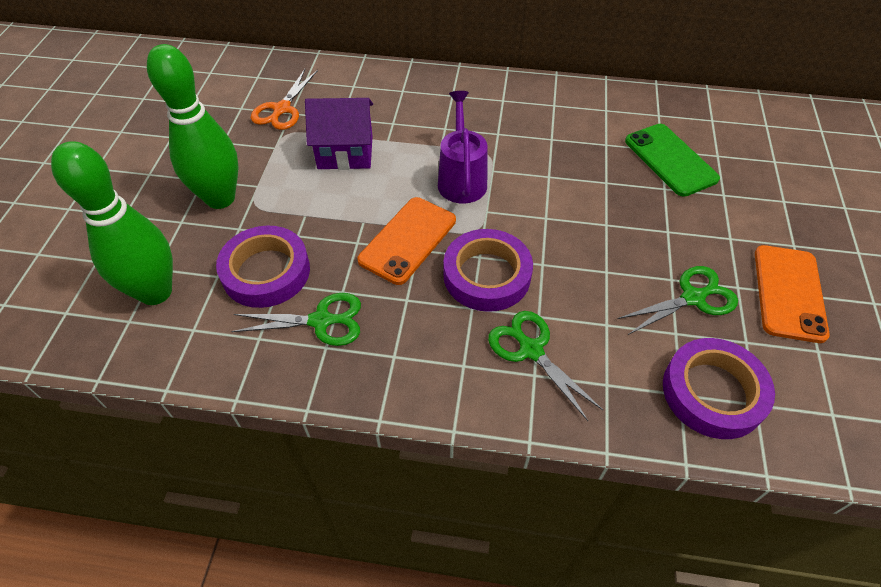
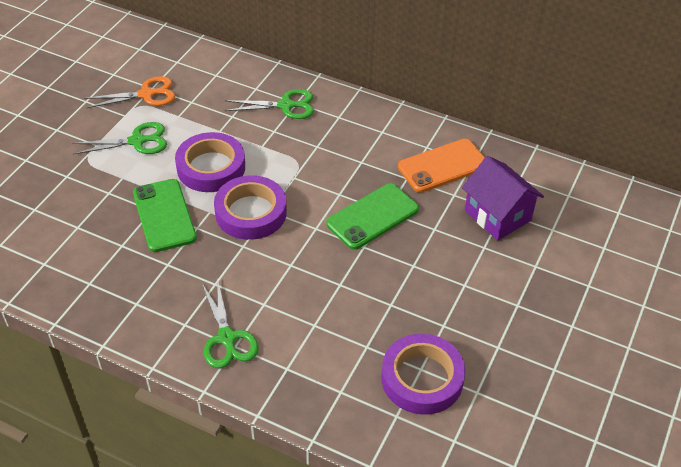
green bowling pin: 2 -> 0
green phone: 1 -> 2
orange phone: 2 -> 1
purple watering can: 1 -> 0

